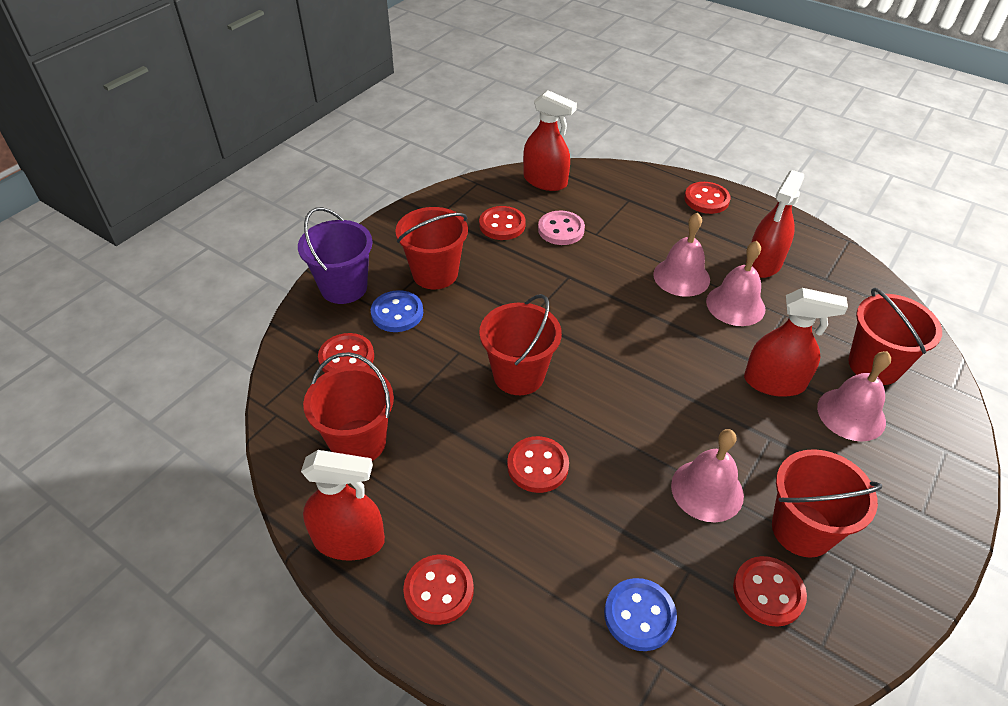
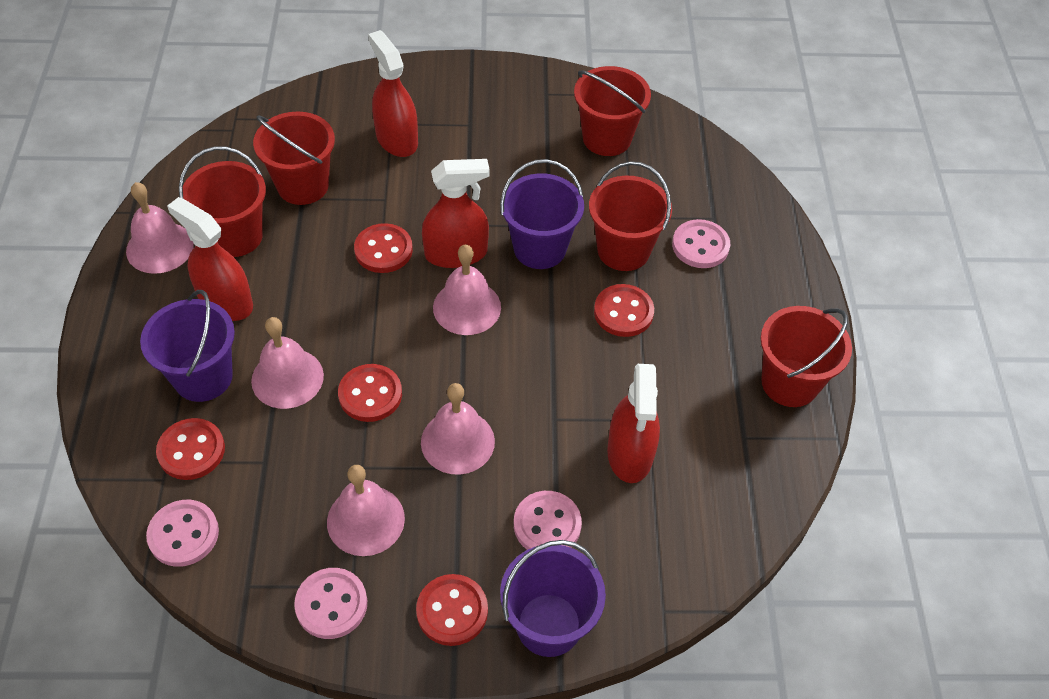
blue button: 2 -> 0
pink bell: 4 -> 5
pink button: 1 -> 4
purple bucket: 1 -> 3
red button: 6 -> 5

